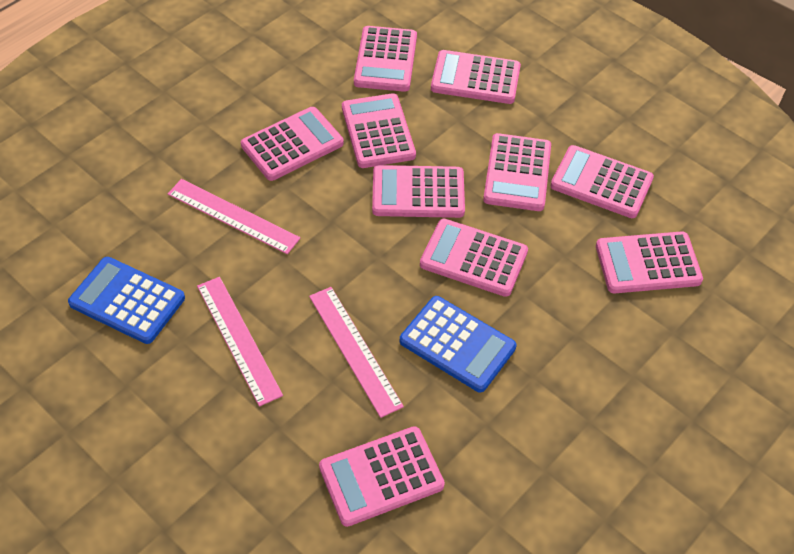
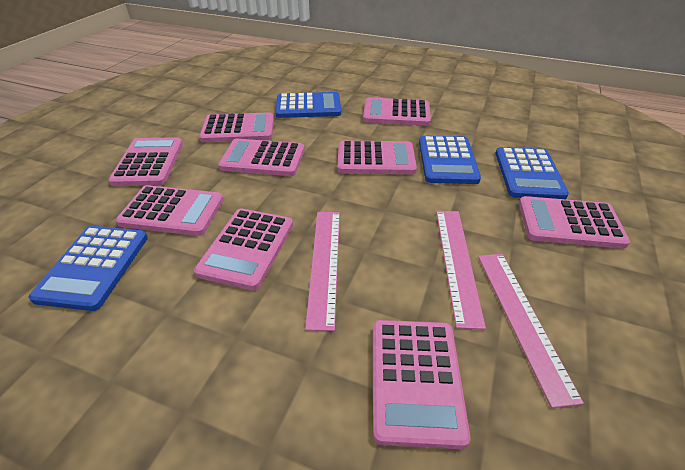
blue calculator: 2 -> 4
pink calculator: 10 -> 9

